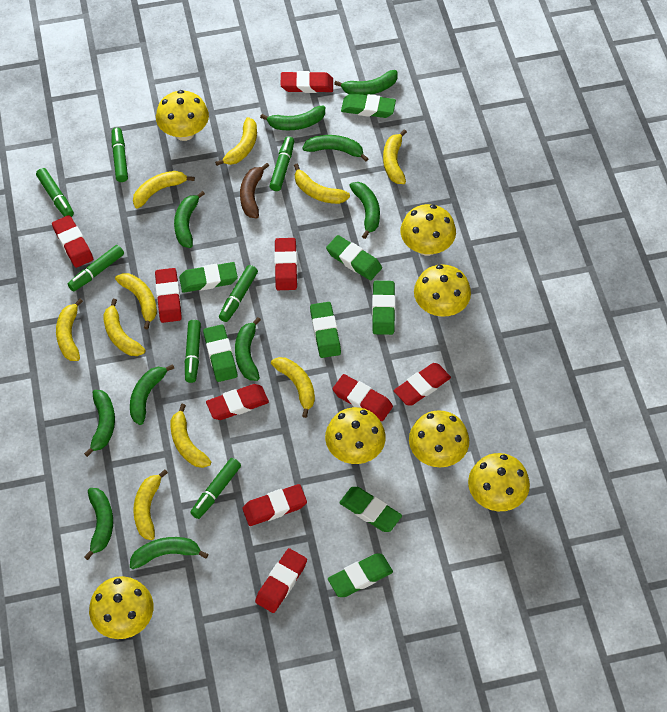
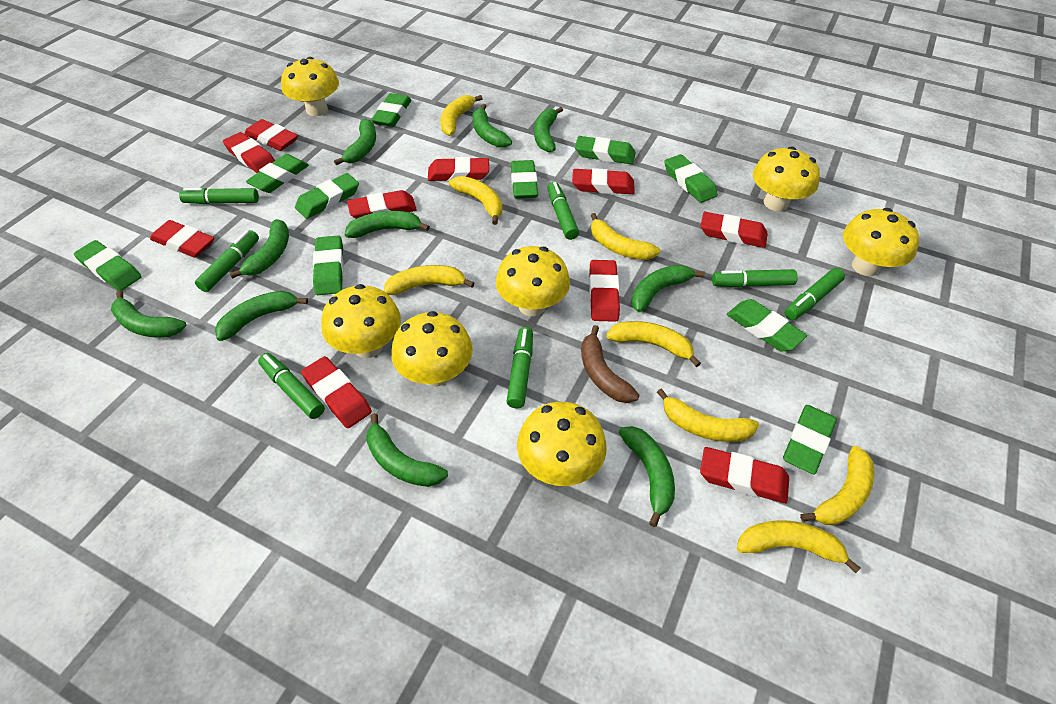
green eraser: 8 -> 10
red eraser: 9 -> 10
yellow banana: 10 -> 8

